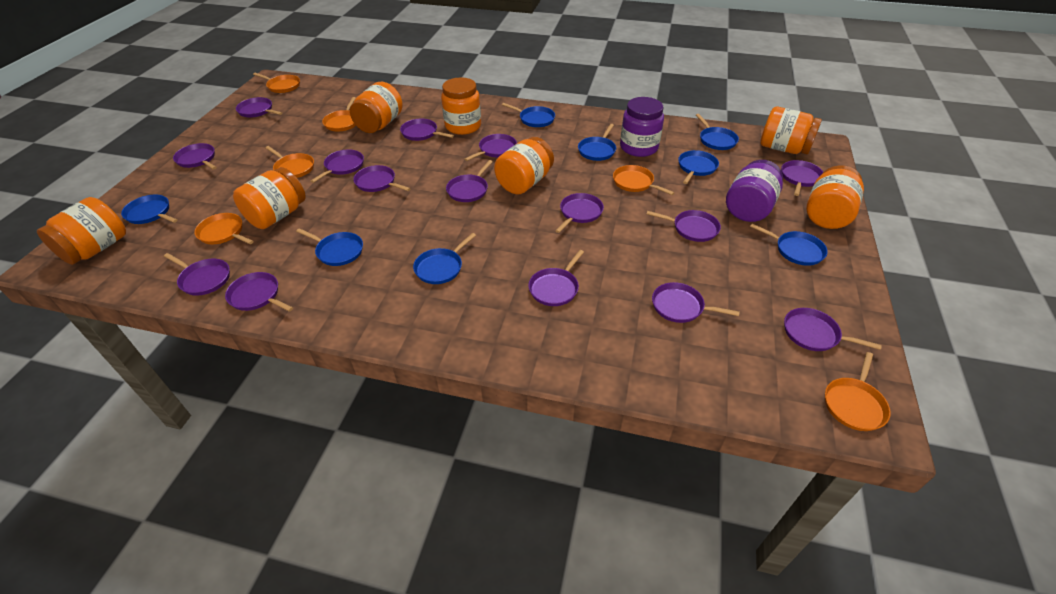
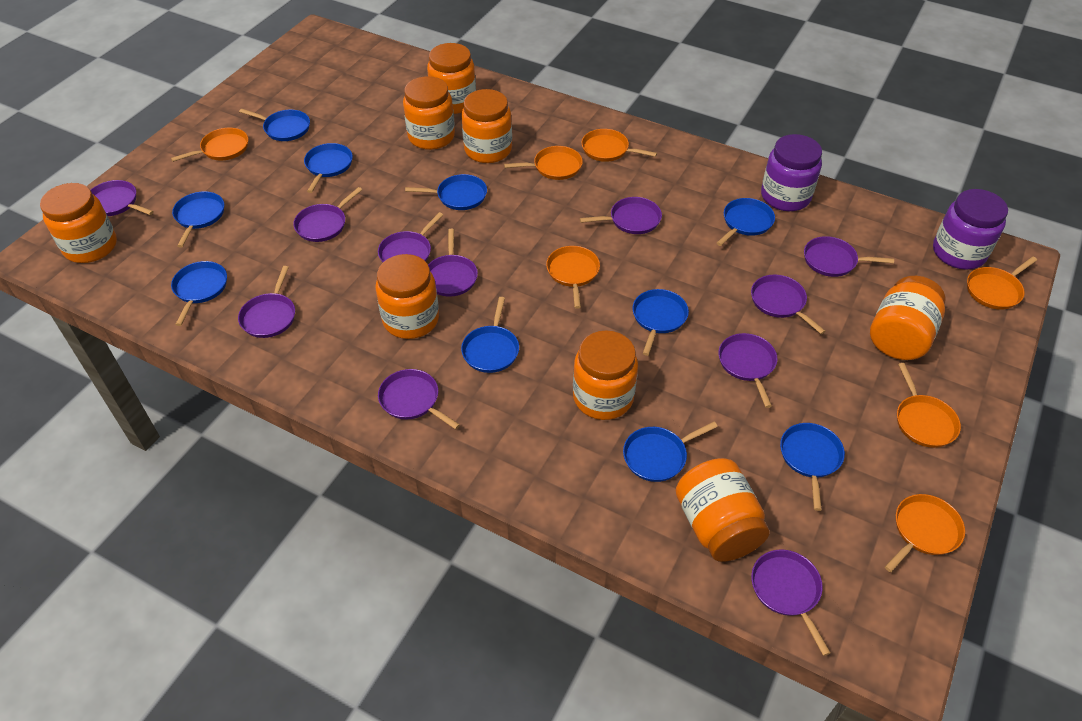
blue pan: 8 -> 10
orange jar: 7 -> 8
orange pan: 6 -> 7
purple pan: 15 -> 11

